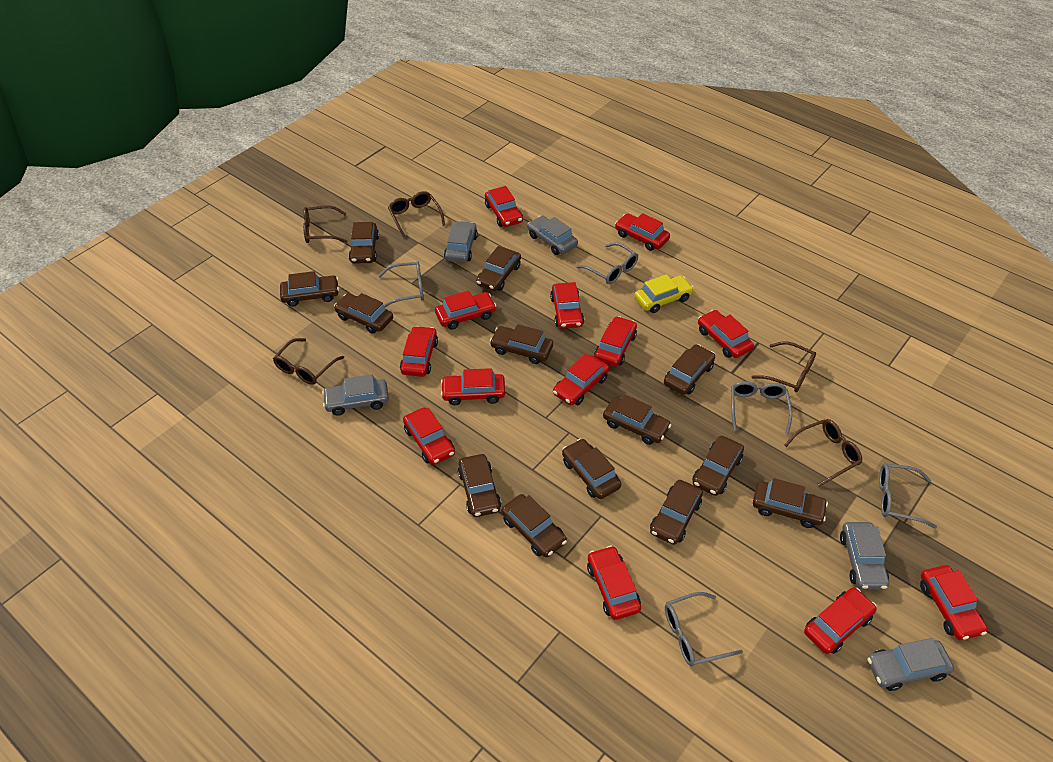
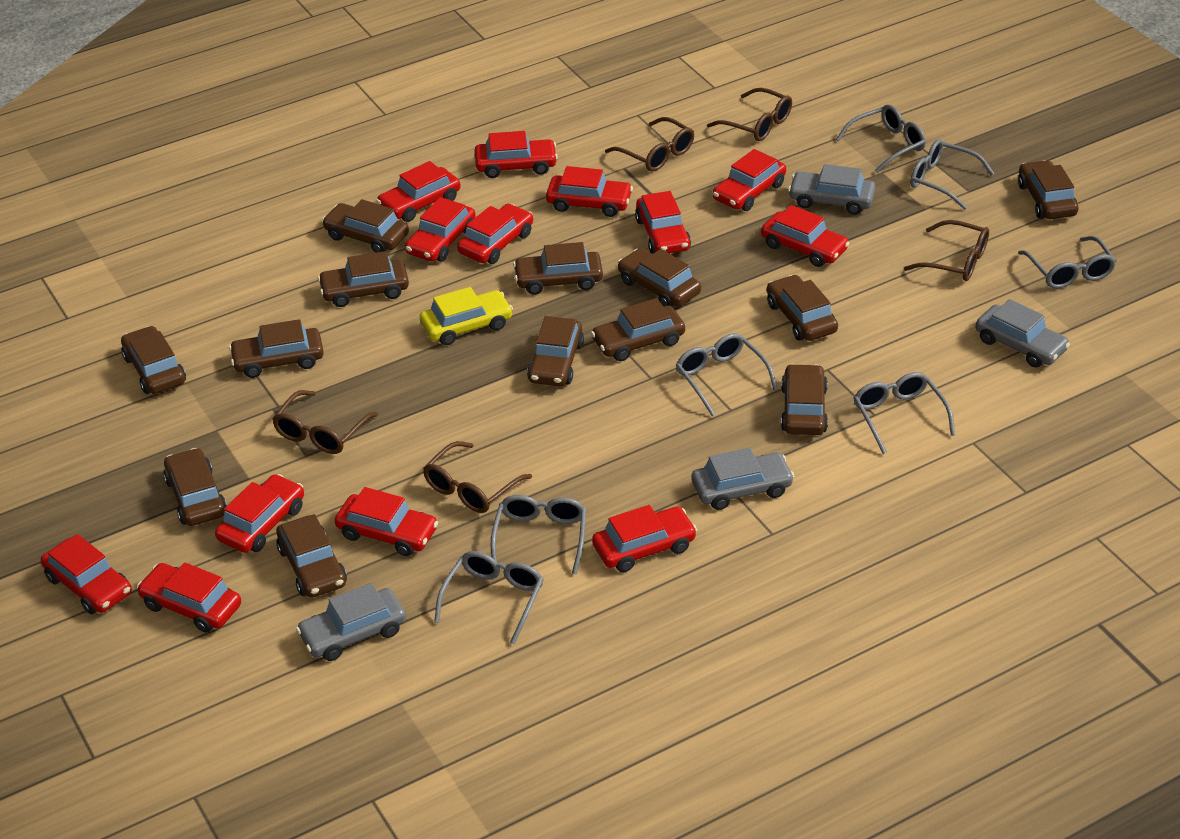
grey car: 5 -> 4
grey glasses: 5 -> 7

